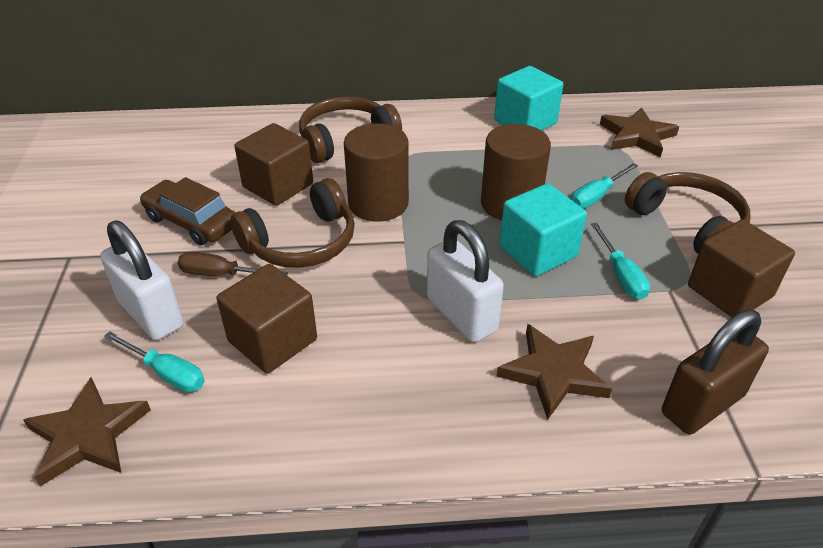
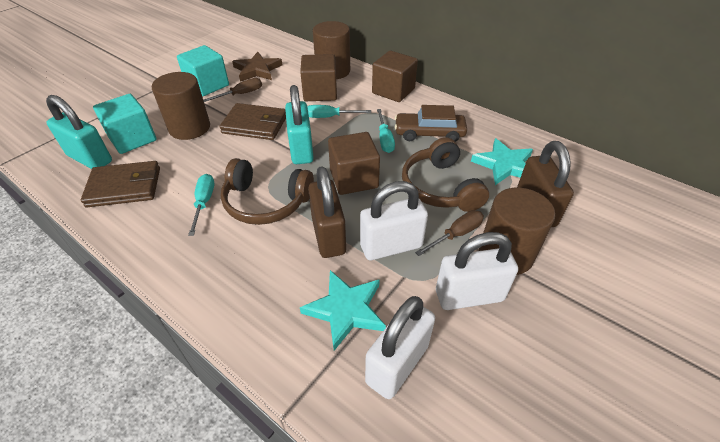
brown cylinder: 2 -> 3
brown headphones: 3 -> 2
brown padlock: 1 -> 2
brown screwdriver: 1 -> 2
brown star: 3 -> 1
brown wallet: 0 -> 2
turquoise padlock: 0 -> 2
turquoise star: 0 -> 2
white padlock: 2 -> 3

